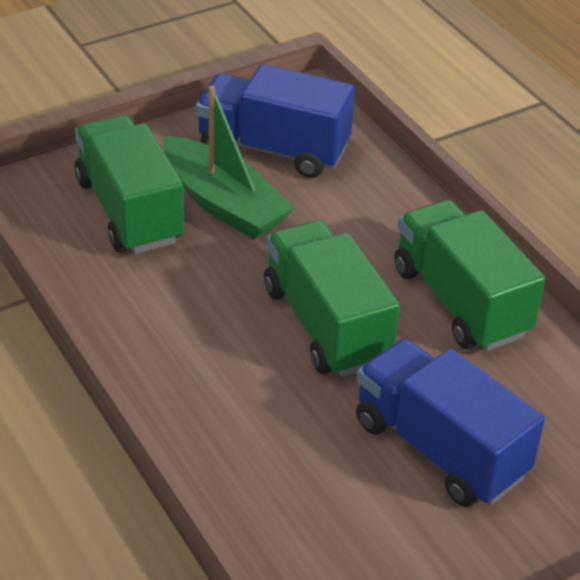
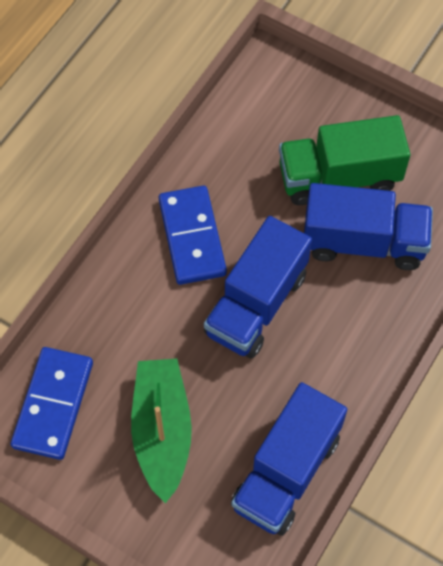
blue domino: 0 -> 2
blue truck: 2 -> 3
green truck: 3 -> 1

